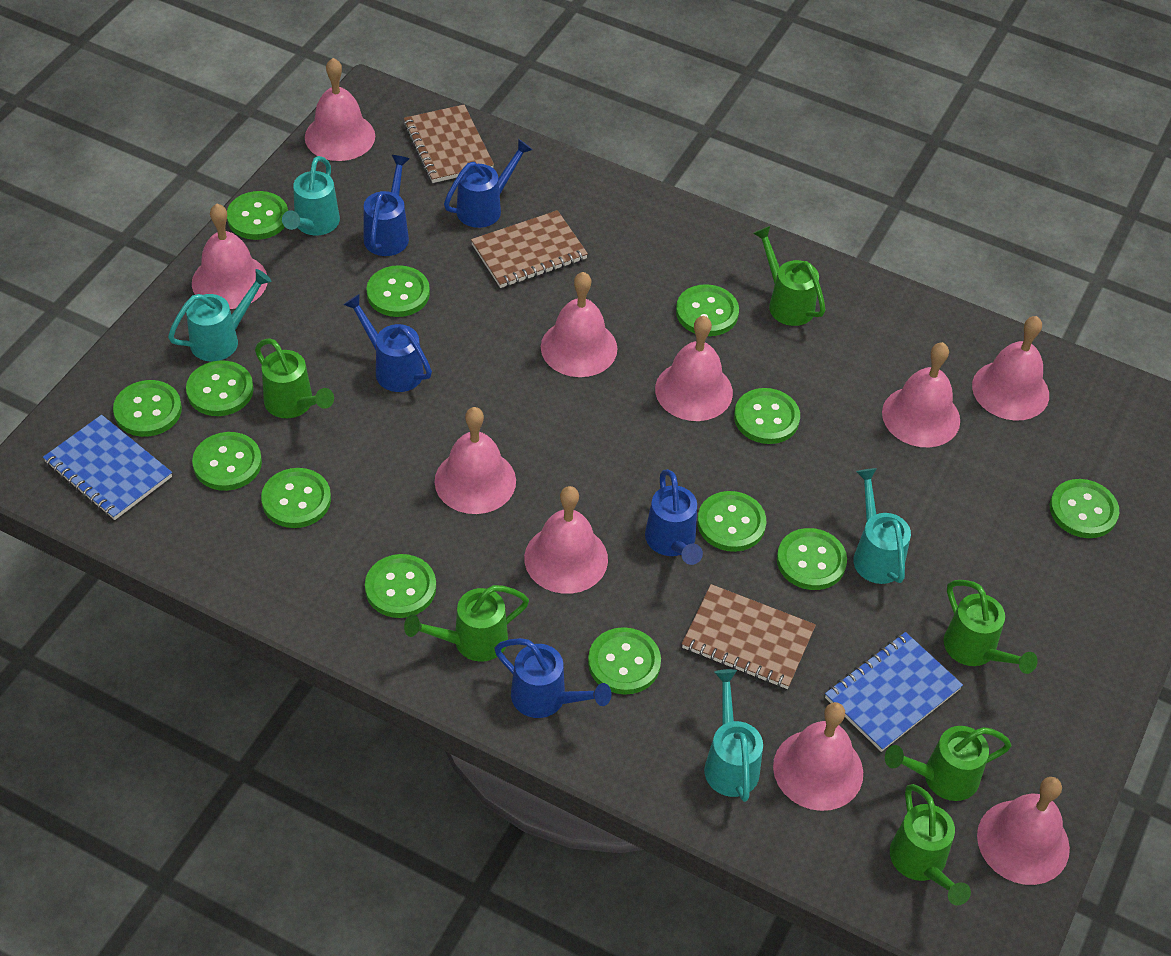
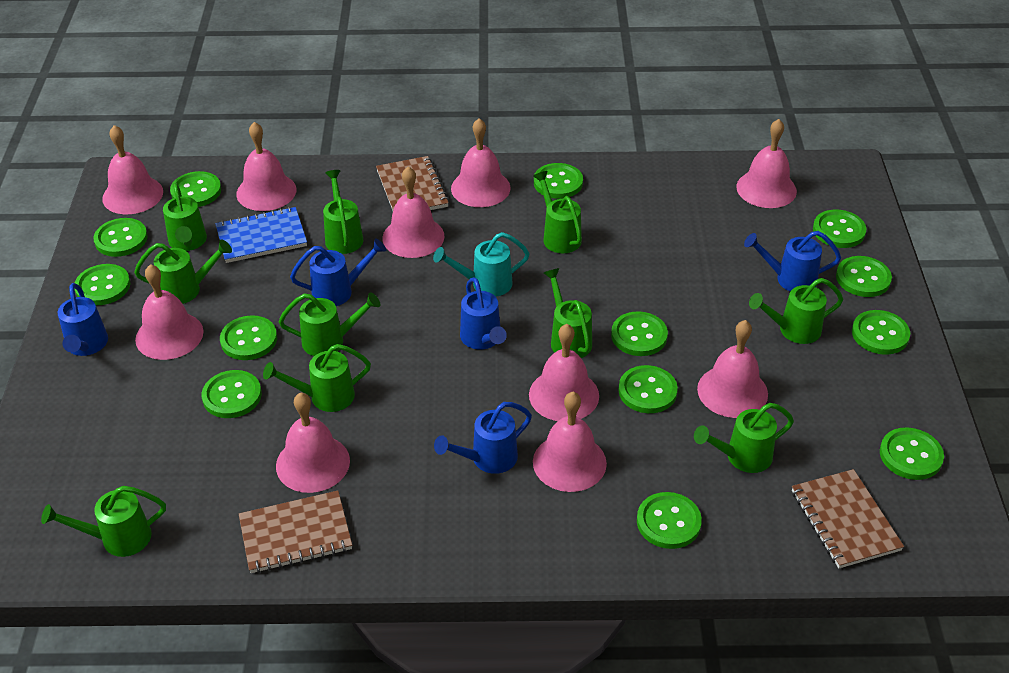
blue notebook: 2 -> 1
green watering can: 6 -> 10
turquoise watering can: 4 -> 1

